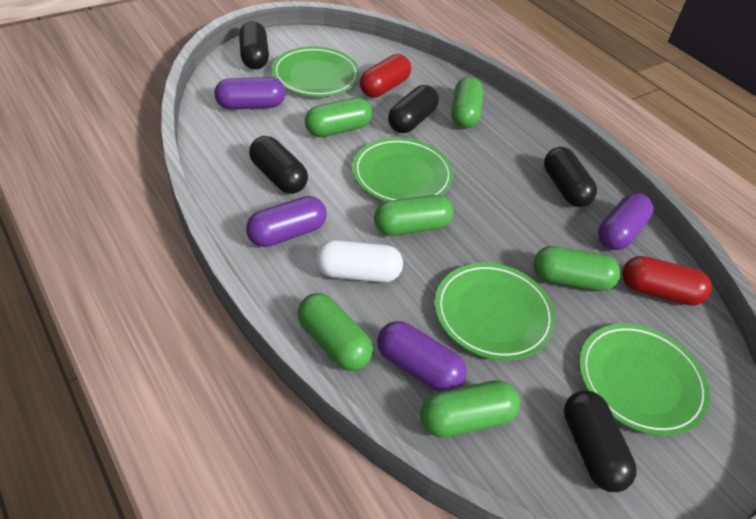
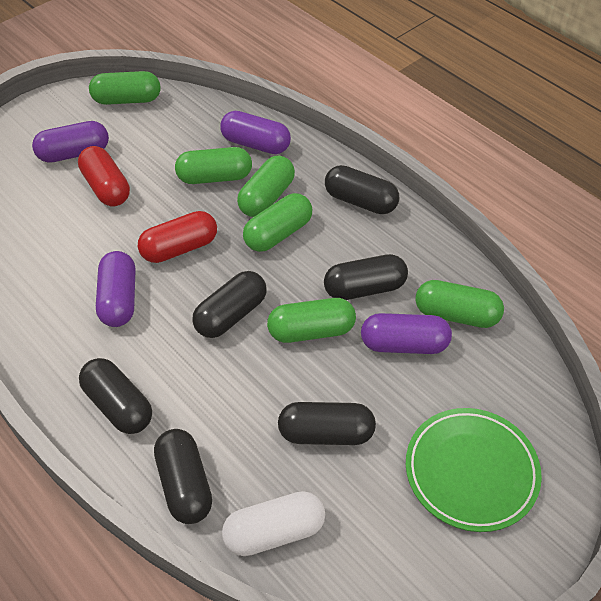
black capsule: 5 -> 6
green plate: 4 -> 1

